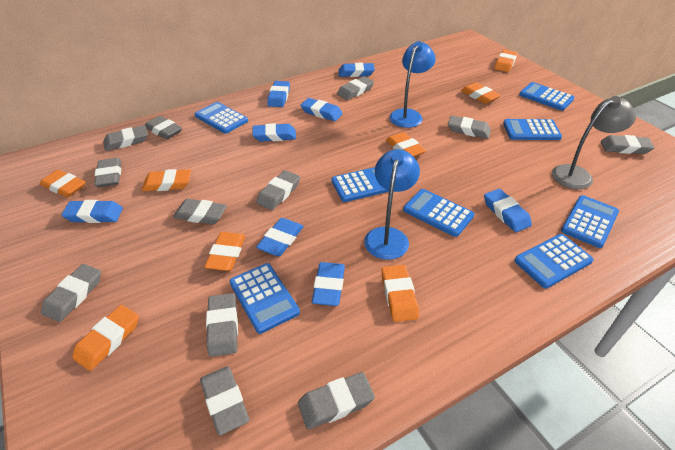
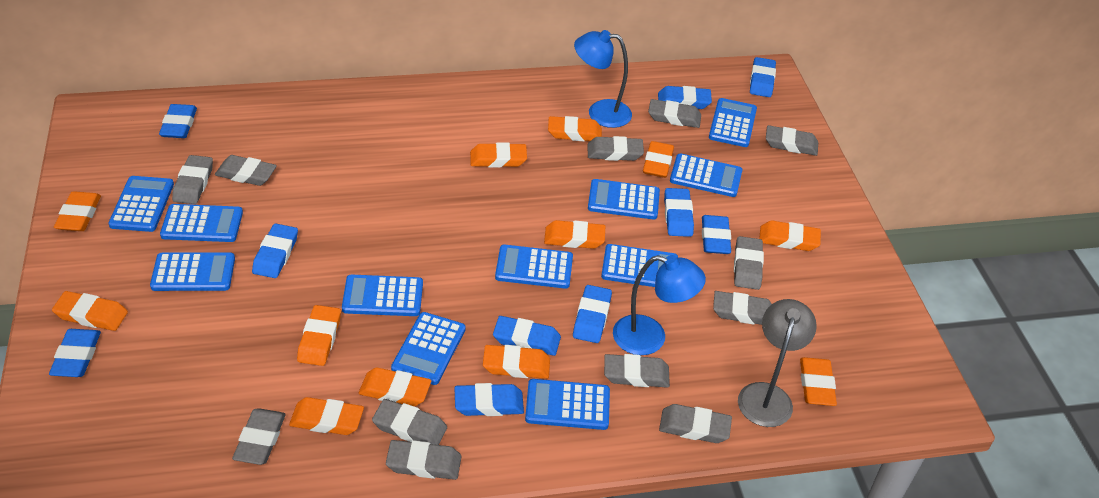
blue calculator: 8 -> 11
blue eraser: 8 -> 10
orange eraser: 8 -> 12

